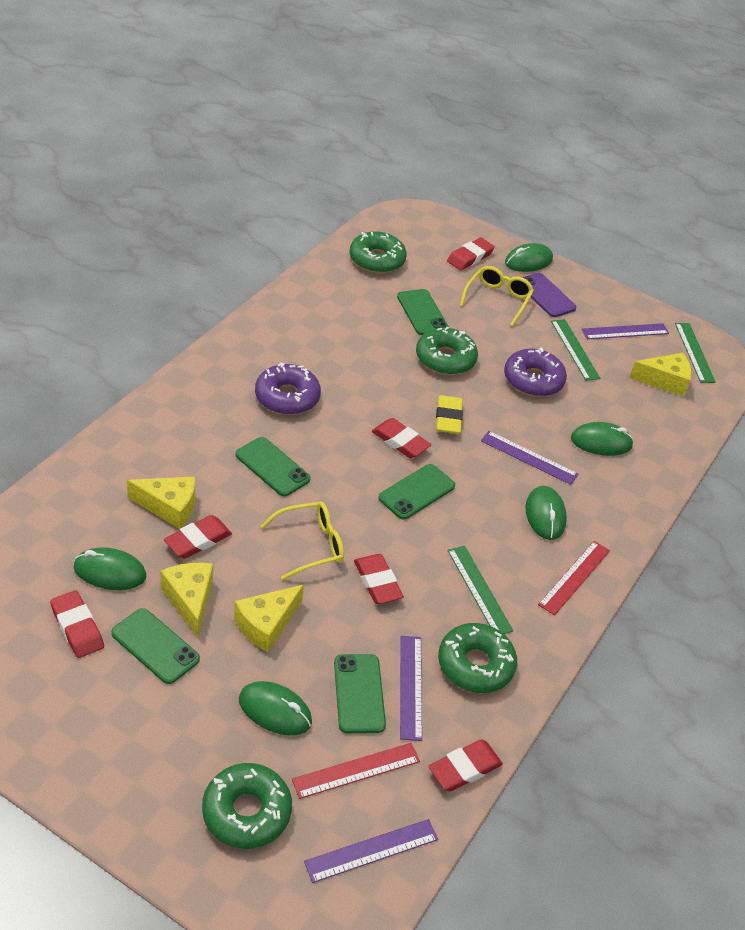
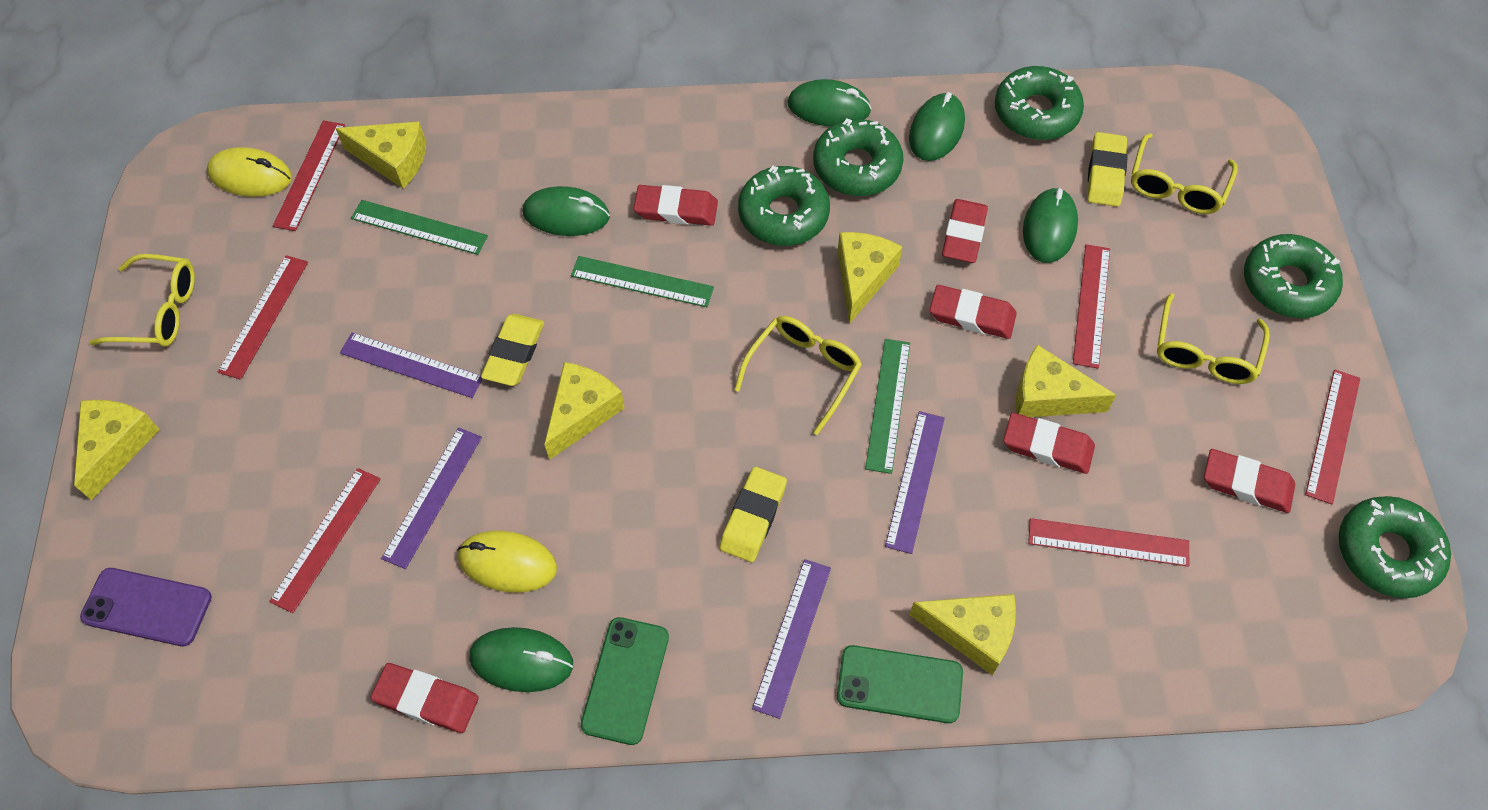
green donut: 4 -> 5
green phone: 5 -> 2
purple donut: 2 -> 0
red ruler: 2 -> 6
yellow cheese: 4 -> 6
yellow eraser: 1 -> 3
yellow glasses: 2 -> 4
yellow mouse: 0 -> 2

